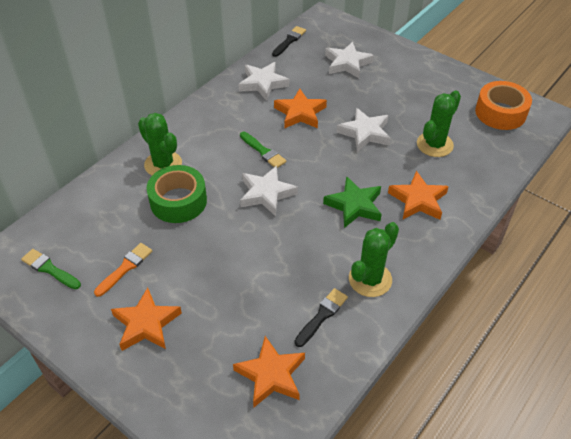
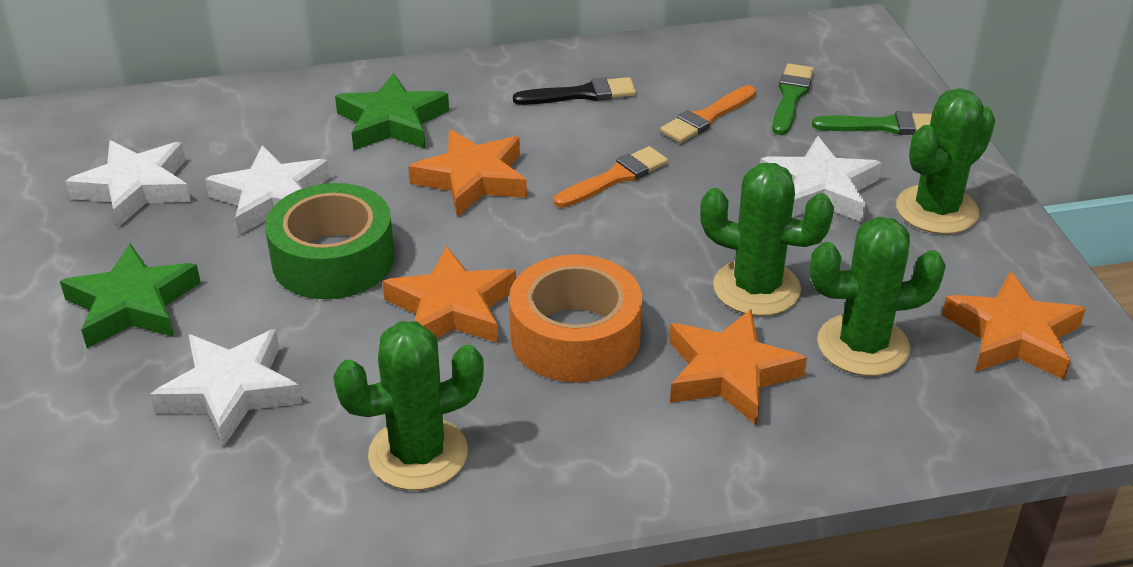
black brush: 2 -> 1
green cactus: 3 -> 4
green star: 1 -> 2
orange brush: 1 -> 2

